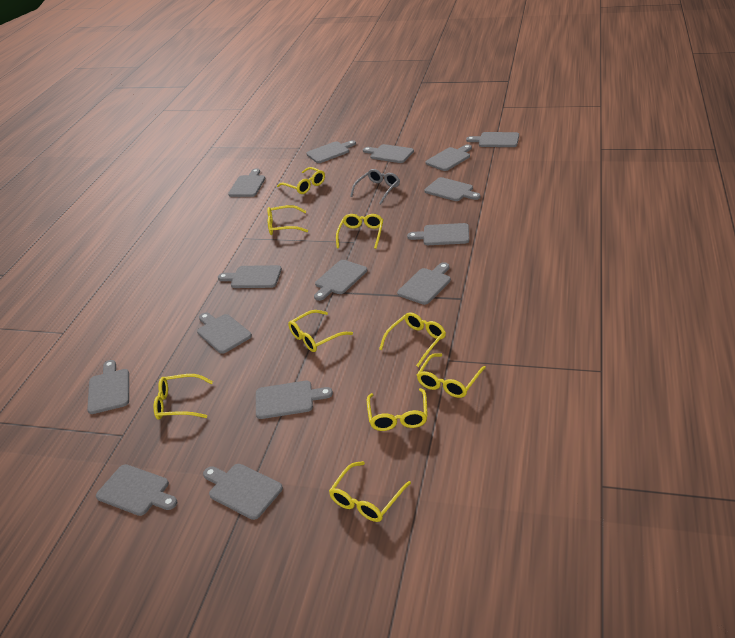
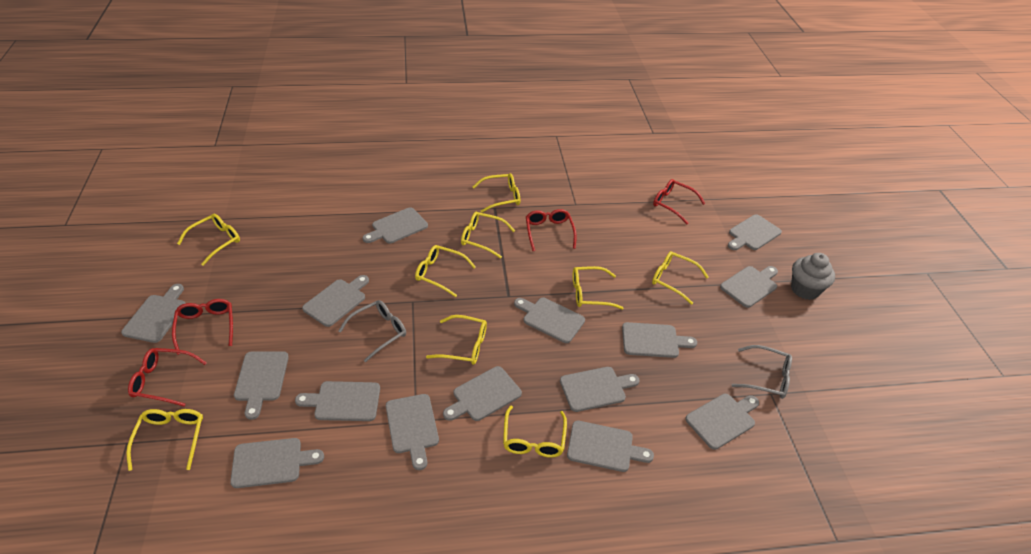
grey cupcake: 0 -> 1
grey glasses: 1 -> 2
red glasses: 0 -> 4

